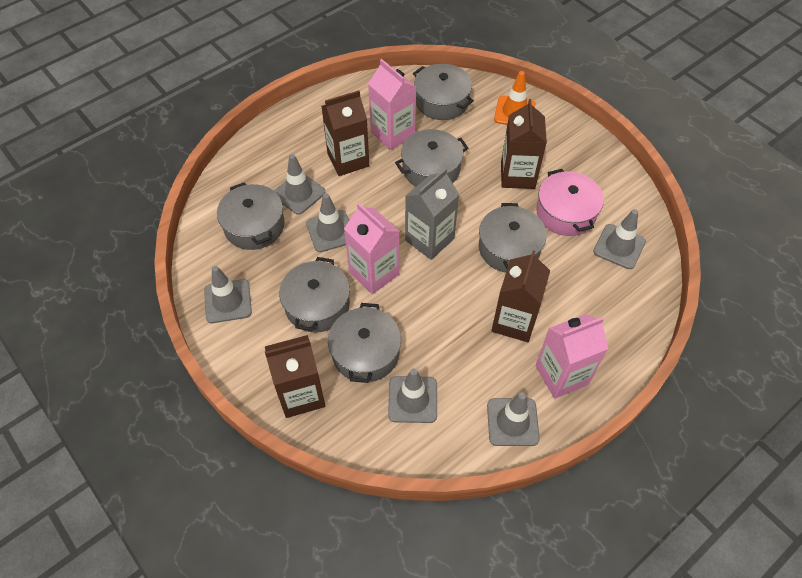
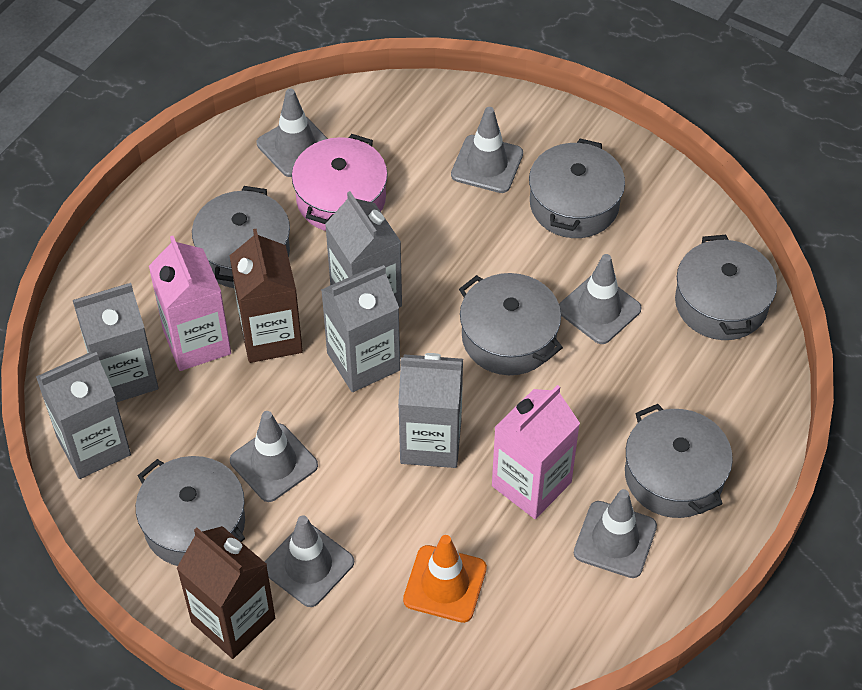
brown carton: 4 -> 2
grey carton: 1 -> 5
pink carton: 3 -> 2

